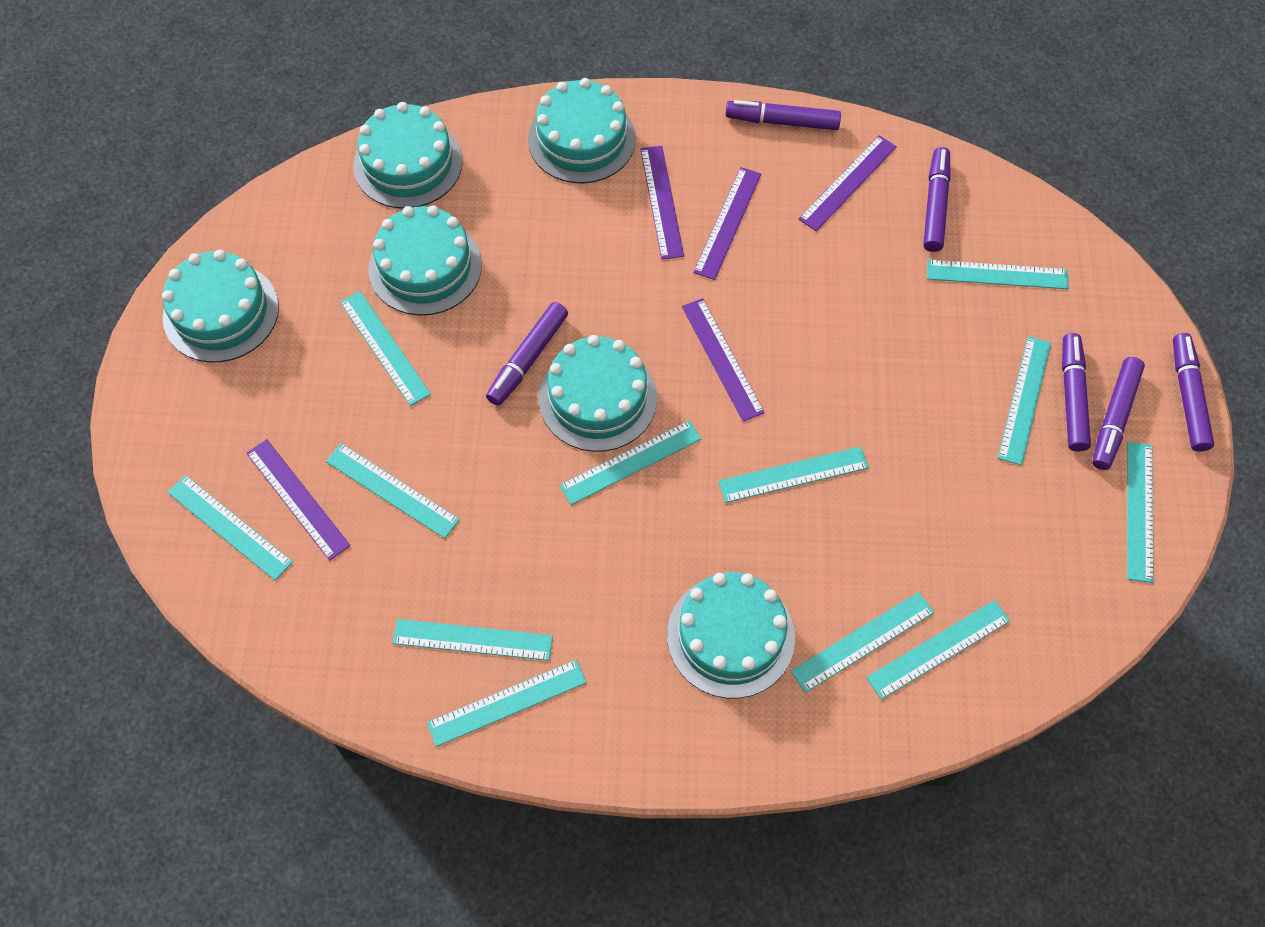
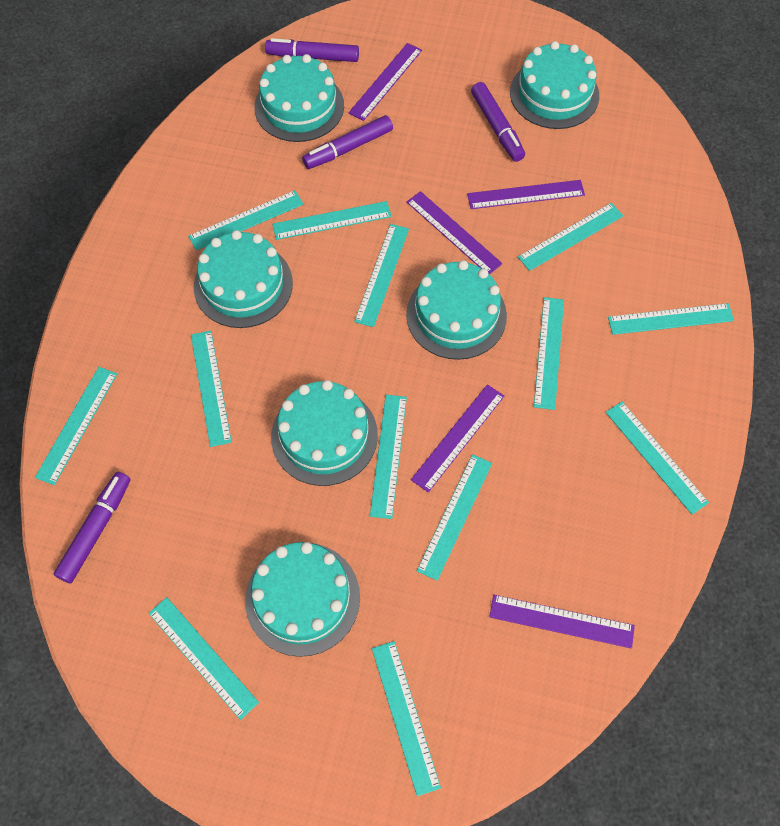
purple marker: 6 -> 4
turquoise ruler: 12 -> 13

